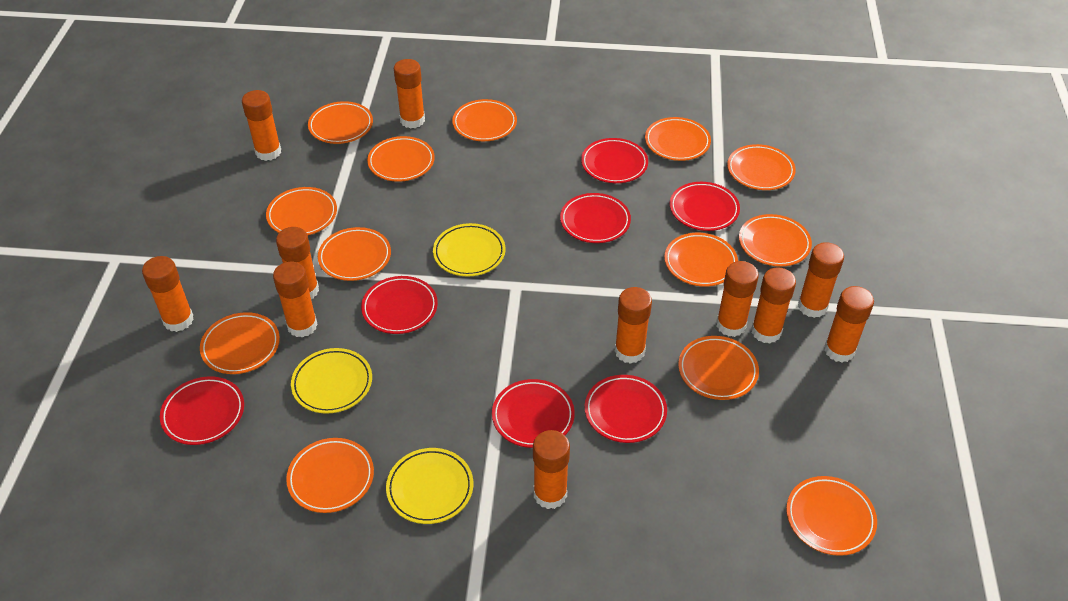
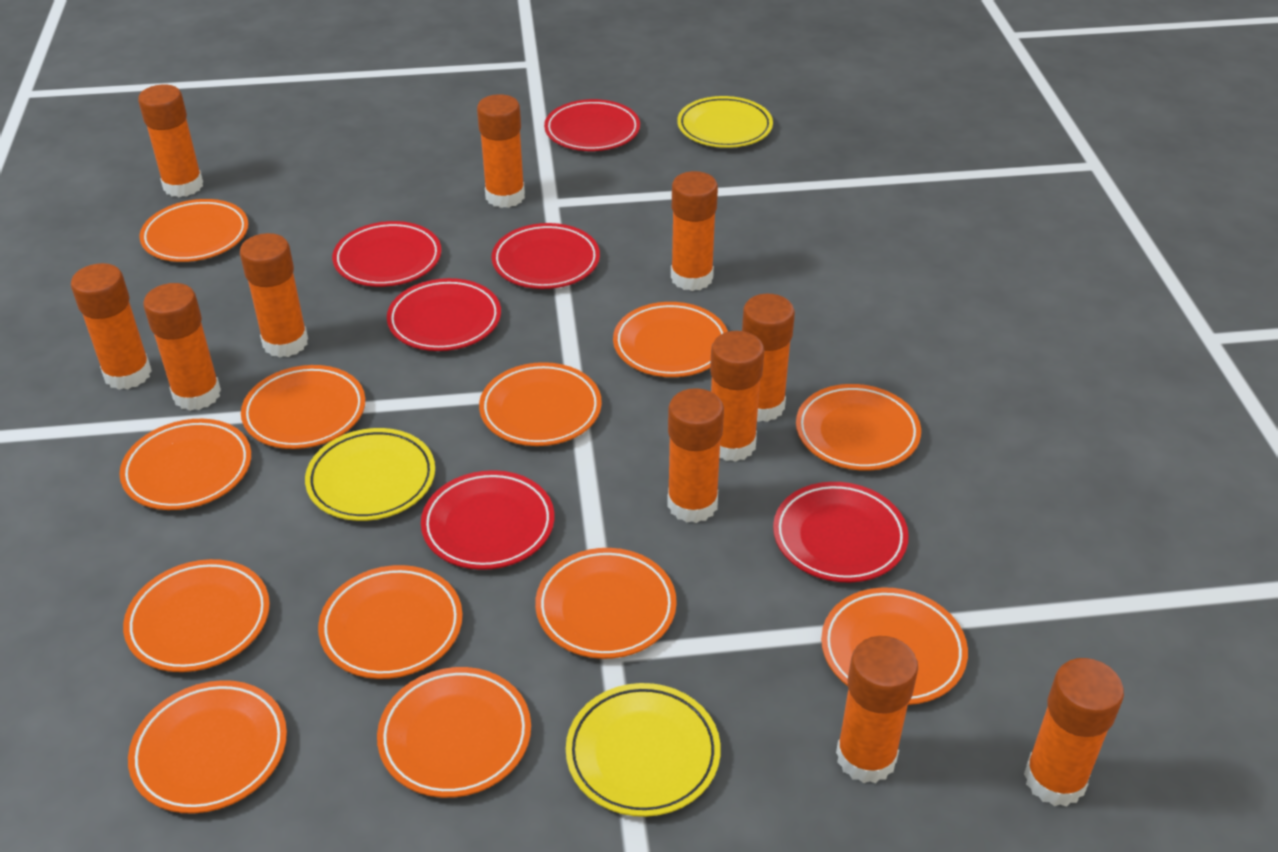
orange plate: 13 -> 12
red plate: 7 -> 6

